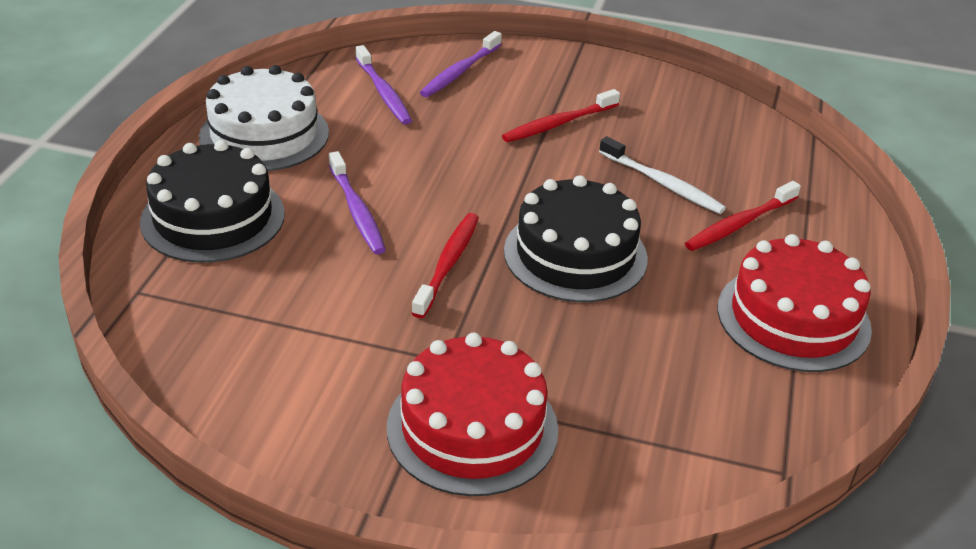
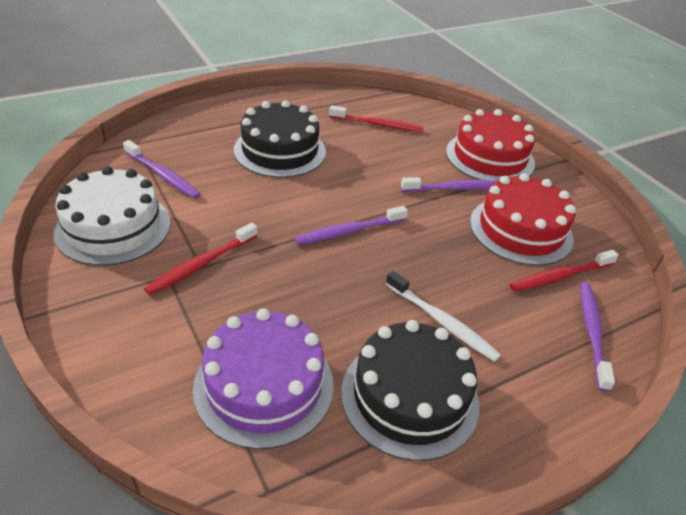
purple cake: 0 -> 1
purple toothbrush: 3 -> 4

